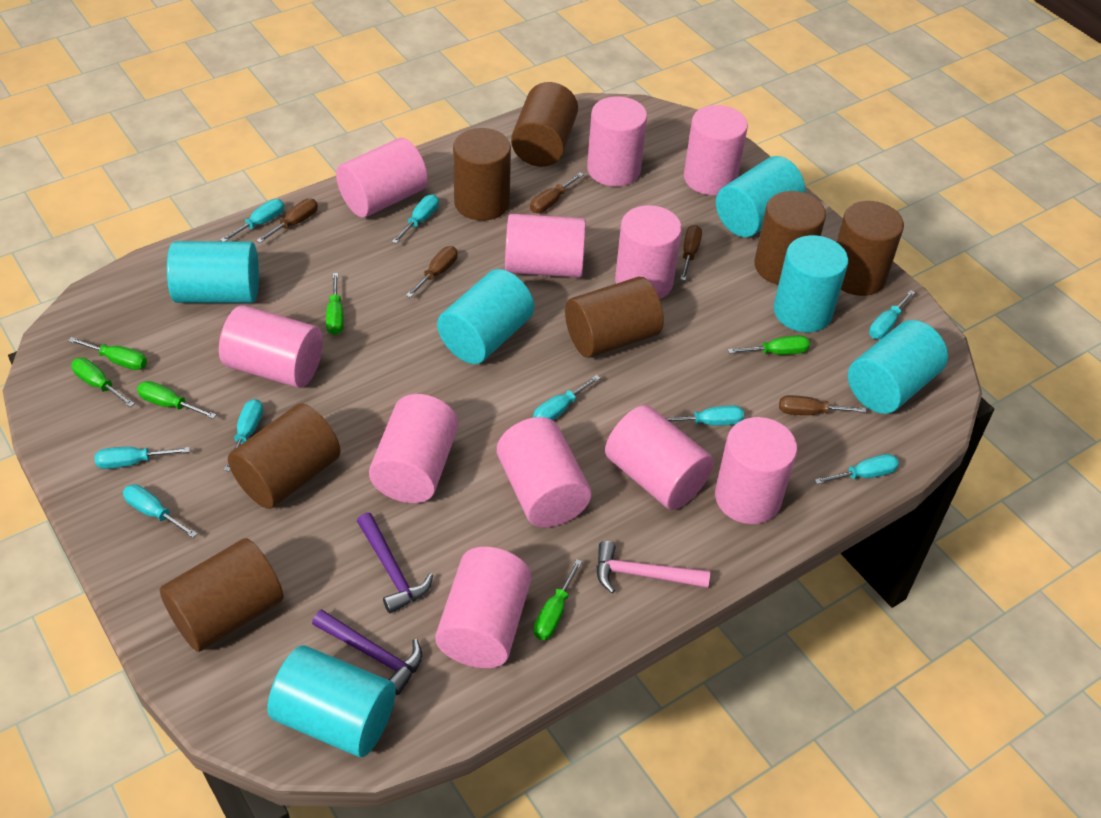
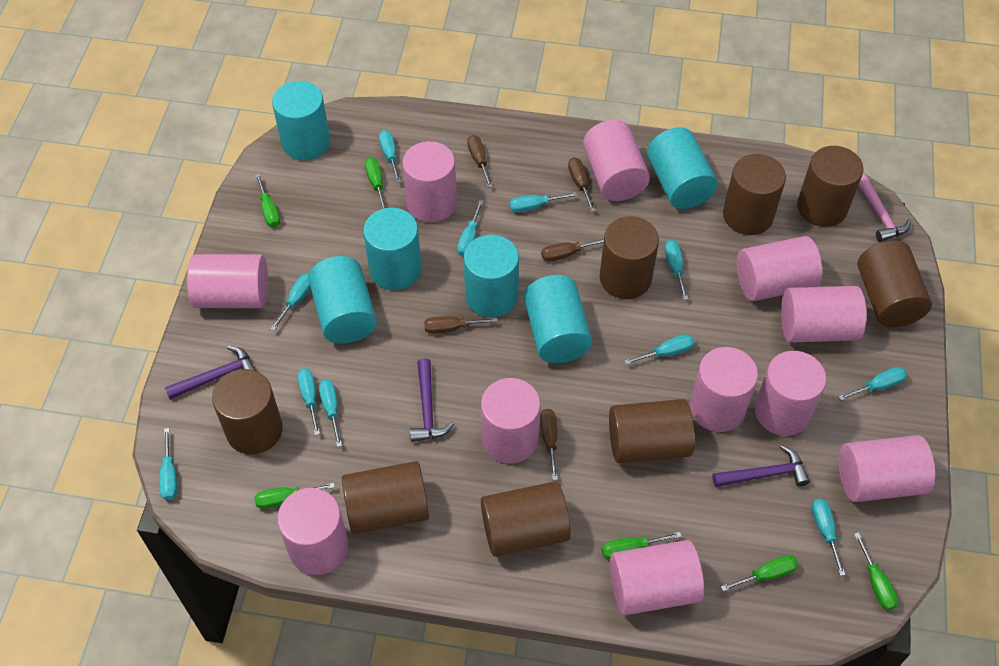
brown cylinder: 7 -> 8
purple hammer: 2 -> 3
turquoise screwdriver: 9 -> 11

